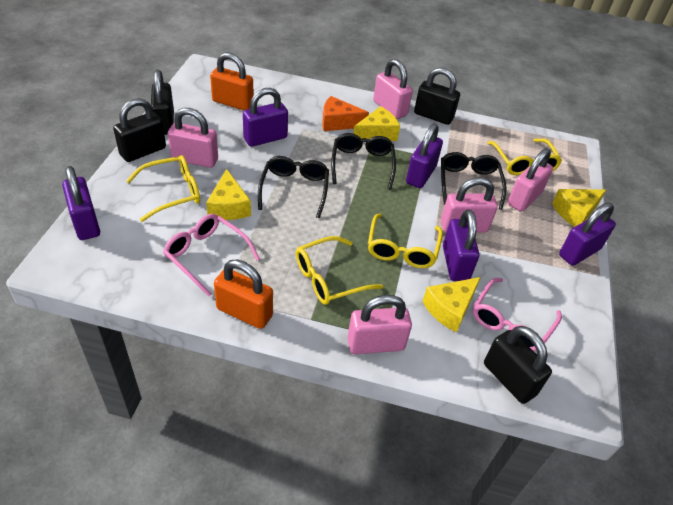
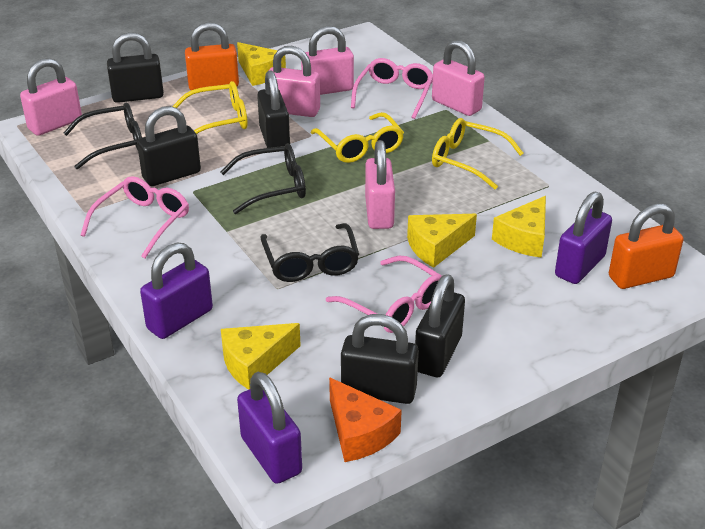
black padlock: 4 -> 5
pink glasses: 2 -> 3
purple padlock: 5 -> 3
yellow glasses: 4 -> 3

